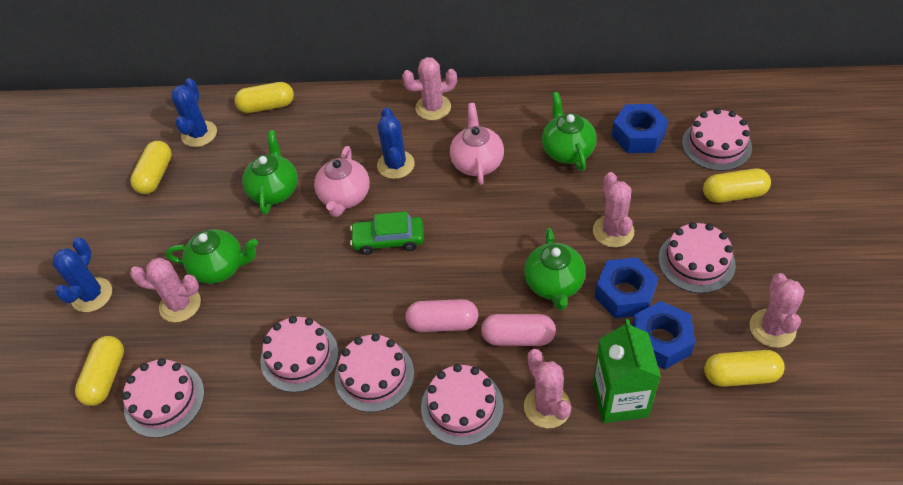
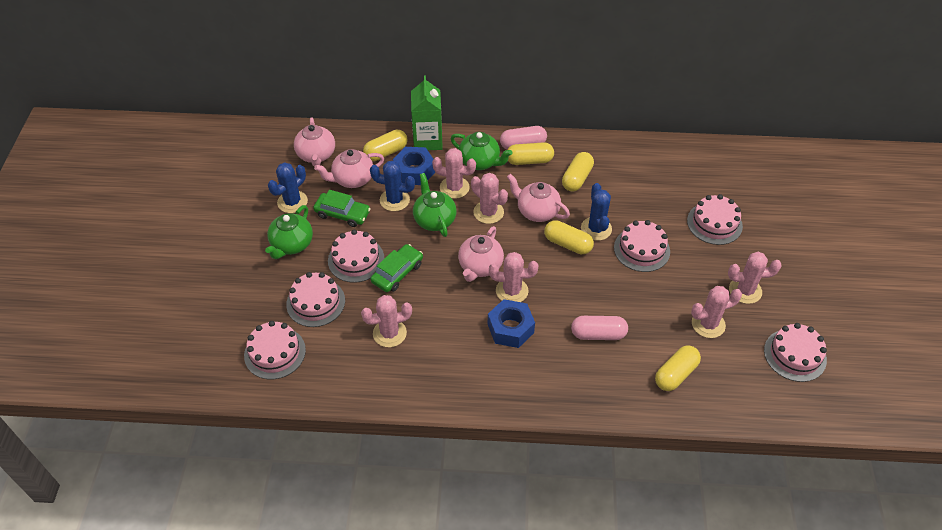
blue nut: 3 -> 2
green car: 1 -> 2
green teapot: 4 -> 3
pink cactus: 5 -> 6
pink teapot: 2 -> 4

